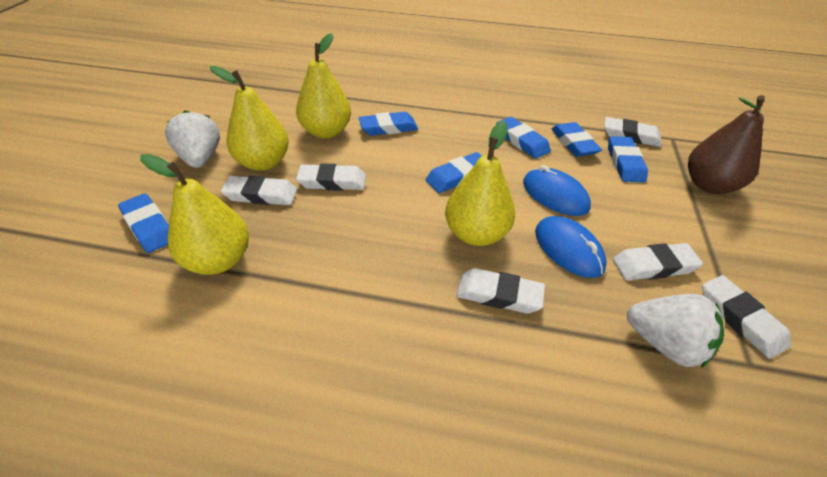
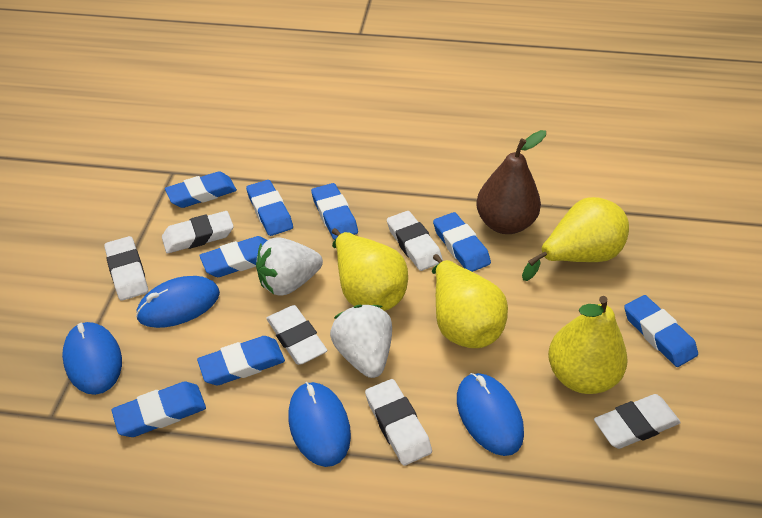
blue eraser: 6 -> 8
blue mouse: 2 -> 4

